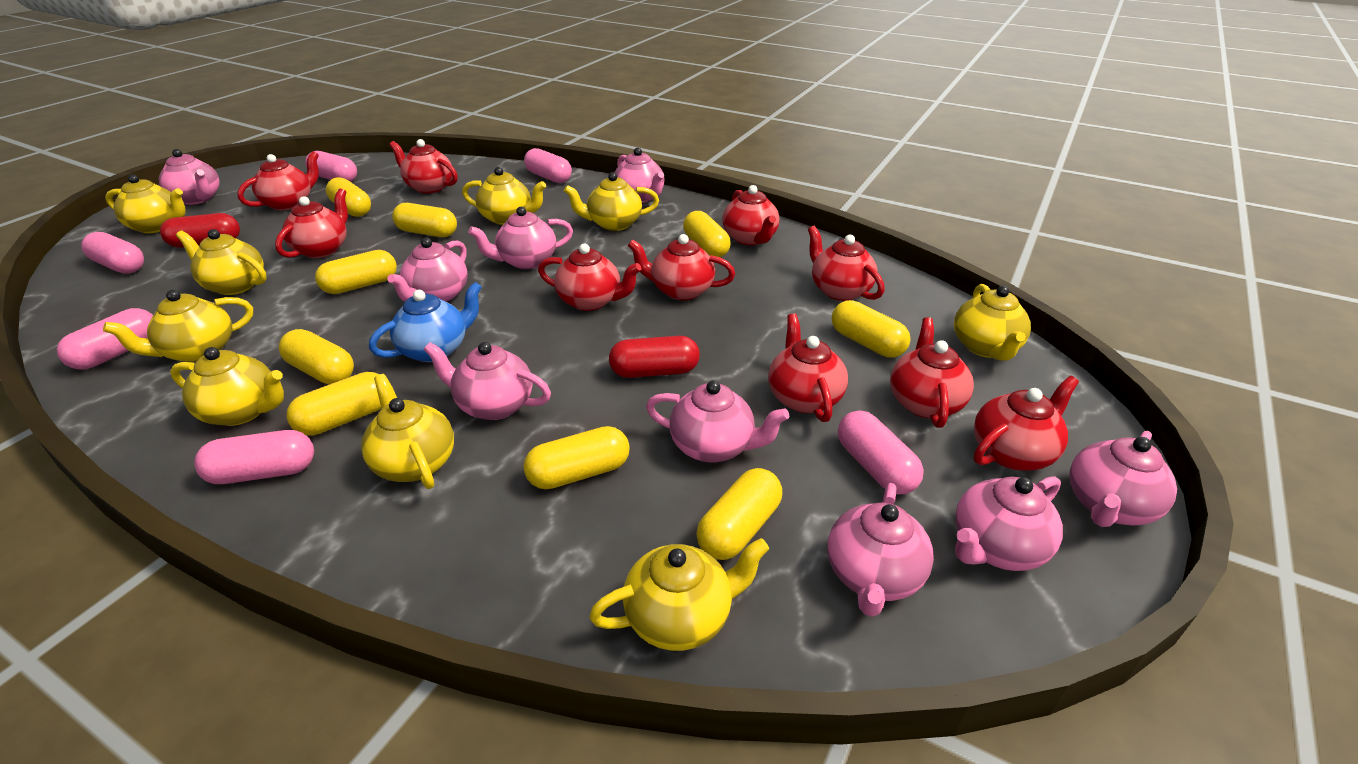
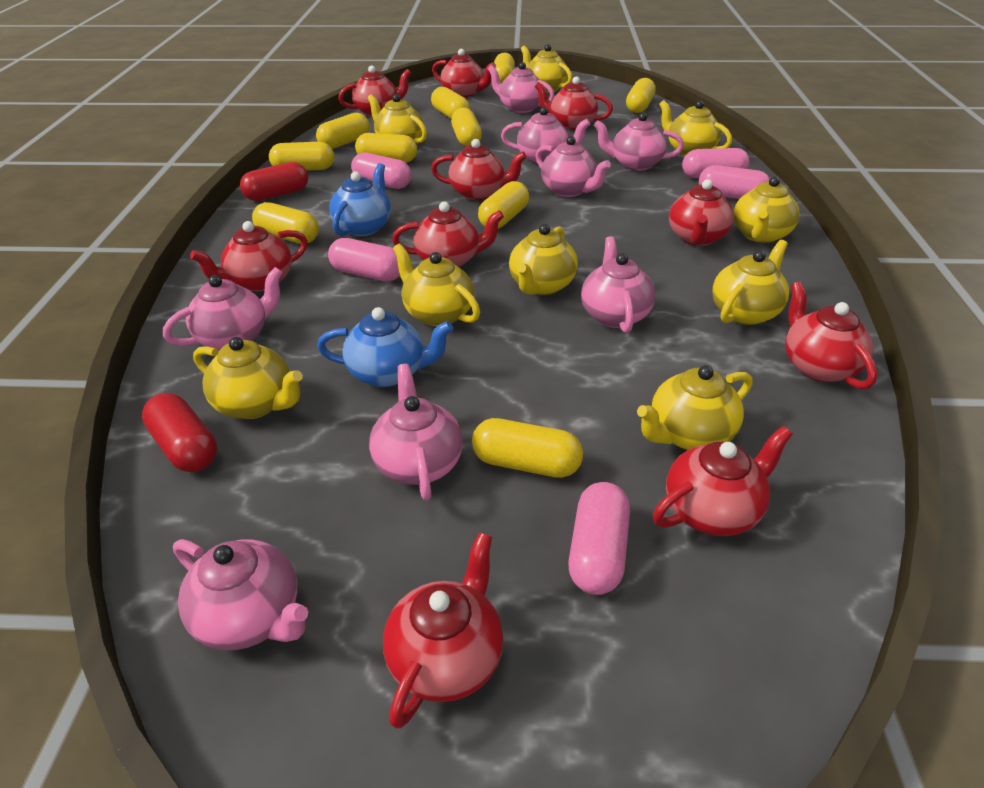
blue teapot: 1 -> 2
pink capsule: 6 -> 5
pink teapot: 9 -> 8
yellow capsule: 9 -> 10

